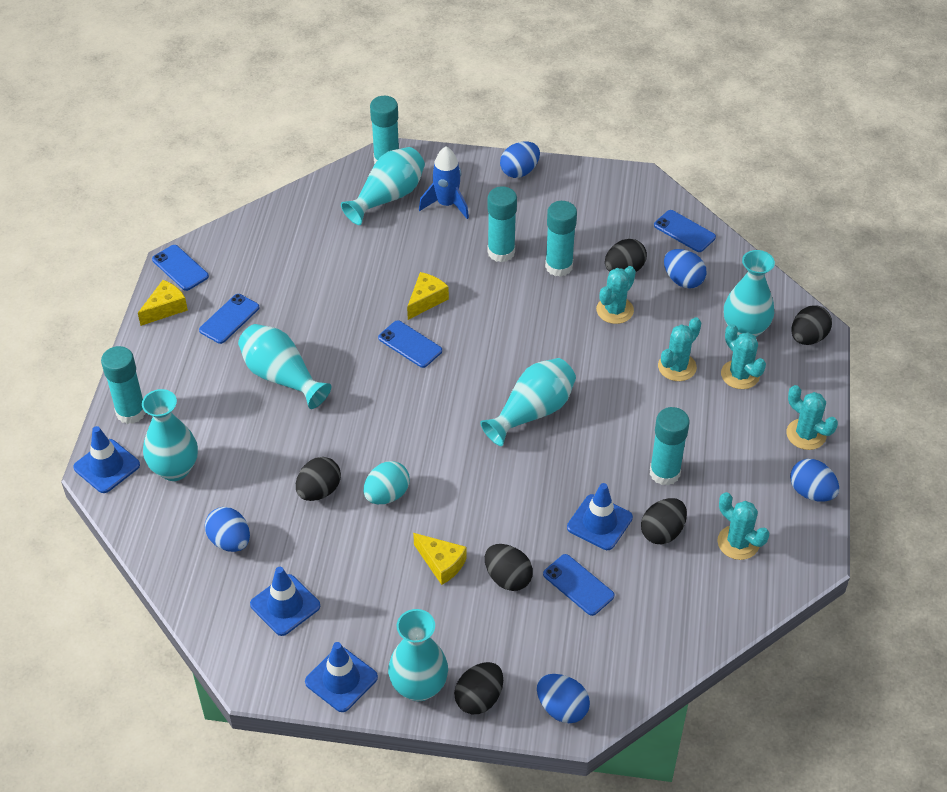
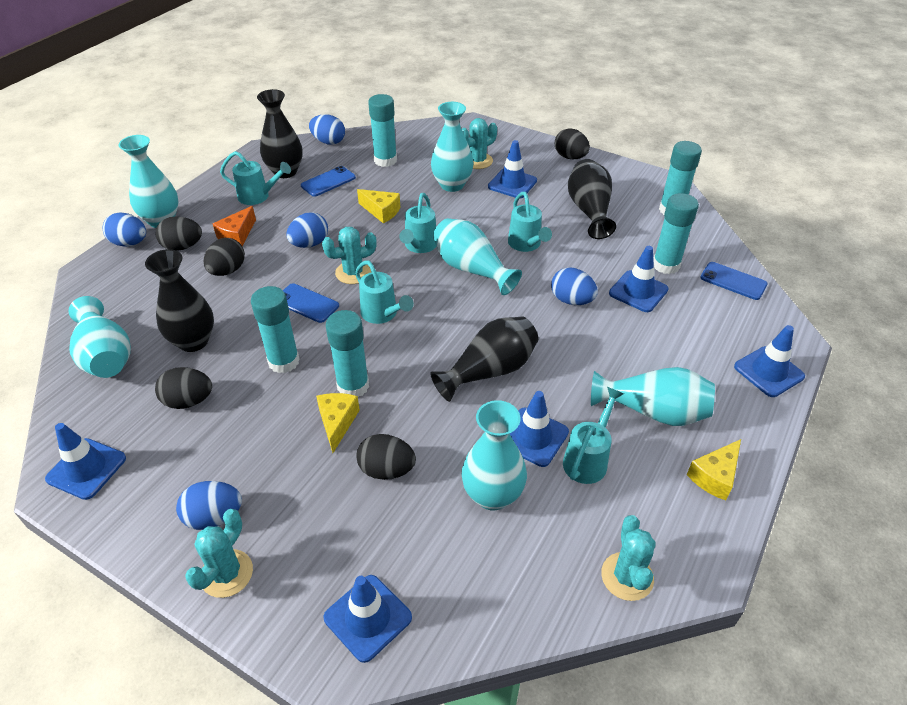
black egg: 6 -> 5
black vase: 0 -> 4
blue phone: 5 -> 3
blue rocket: 1 -> 0
blue traffic cone: 4 -> 6
orange cheese: 0 -> 1
turquoise cactus: 5 -> 4
turquoise egg: 1 -> 0
turquoise watering can: 0 -> 5

